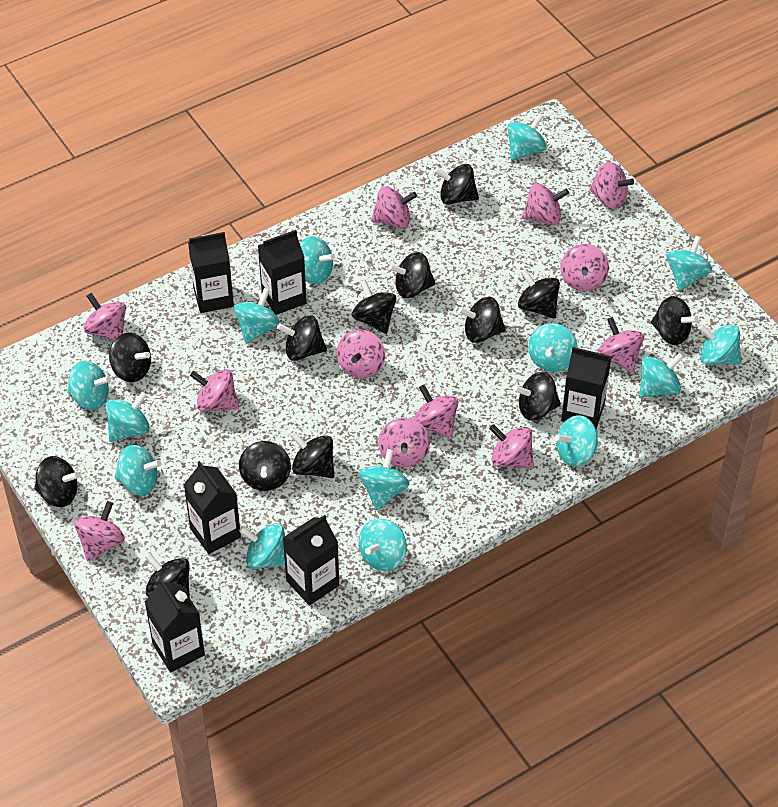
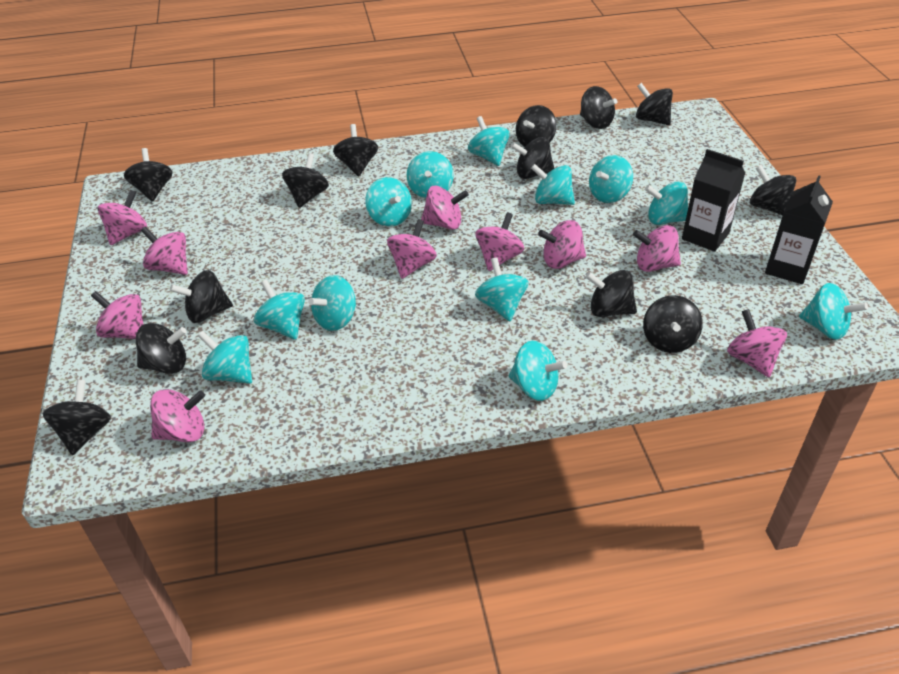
black carton: 6 -> 2
pink spinning top: 12 -> 10
turquoise spinning top: 14 -> 12

